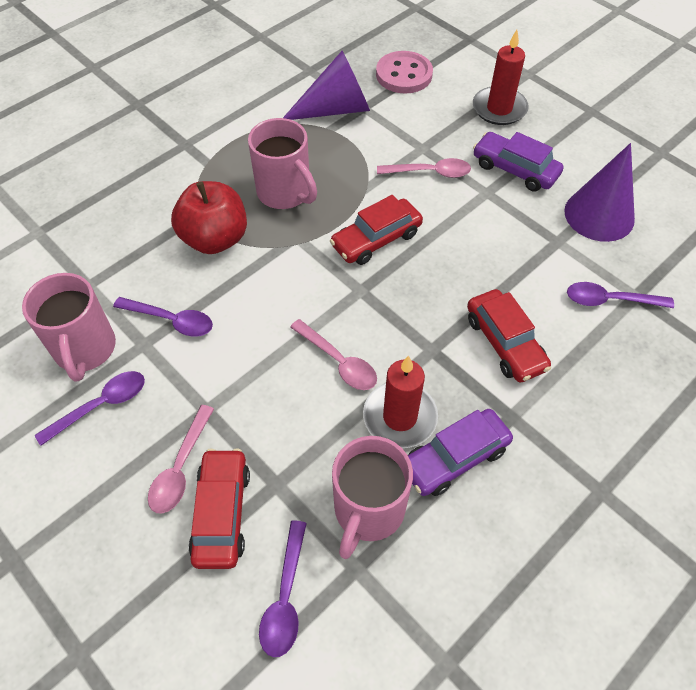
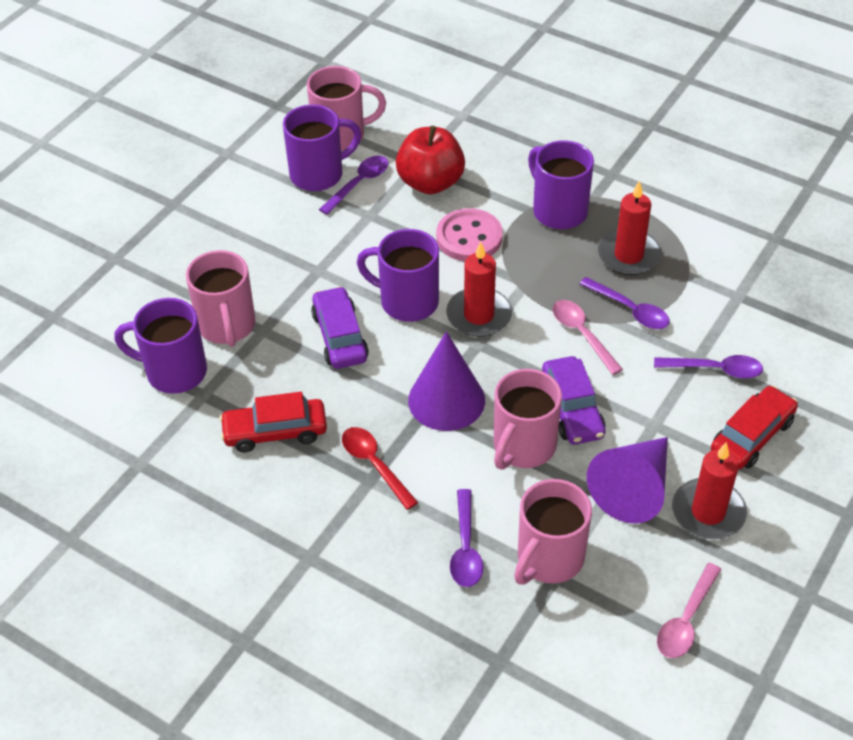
pink mug: 3 -> 4
pink spoon: 3 -> 2
purple mug: 0 -> 4
red candle: 2 -> 3
red car: 3 -> 2
red spoon: 0 -> 1

